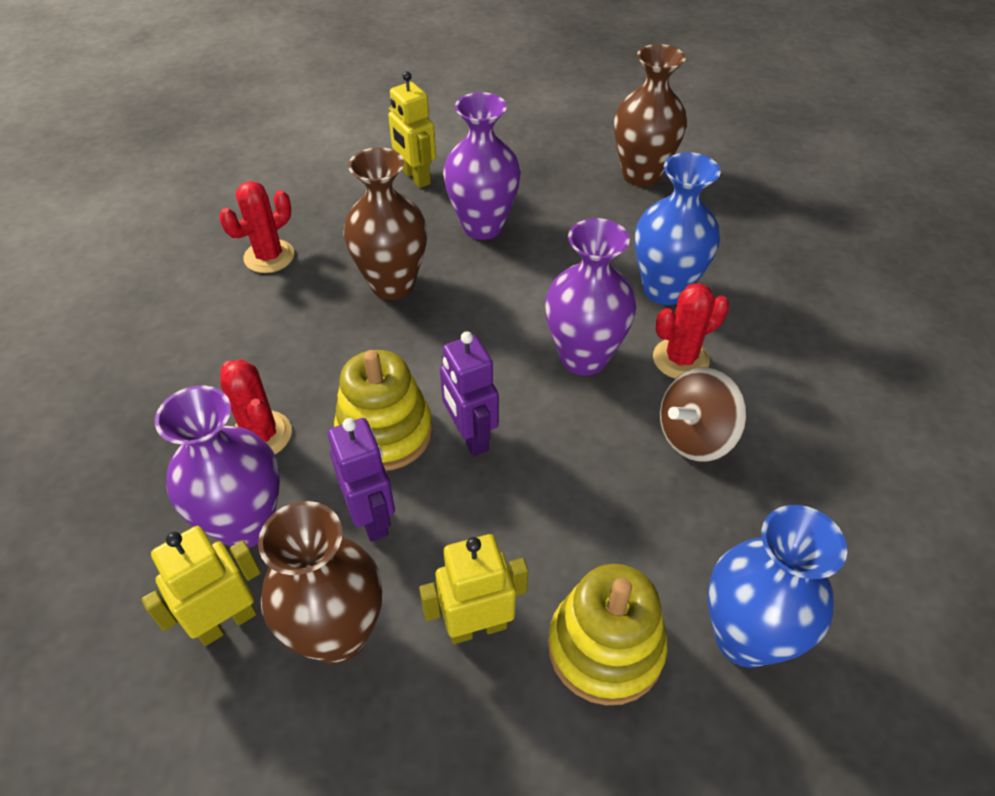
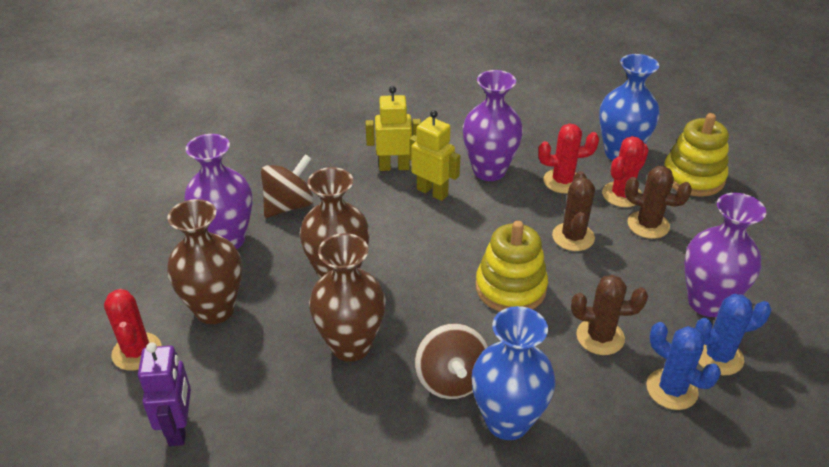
blue cactus: 0 -> 2
brown cactus: 0 -> 3
brown spinning top: 1 -> 2
purple robot: 2 -> 1
yellow robot: 3 -> 2

